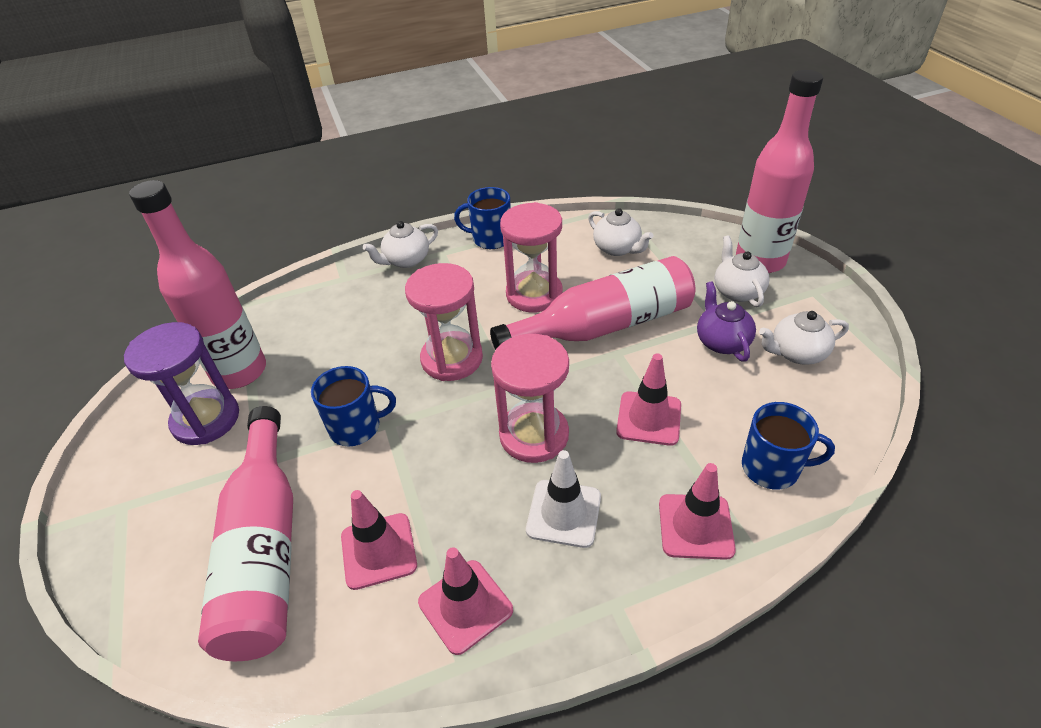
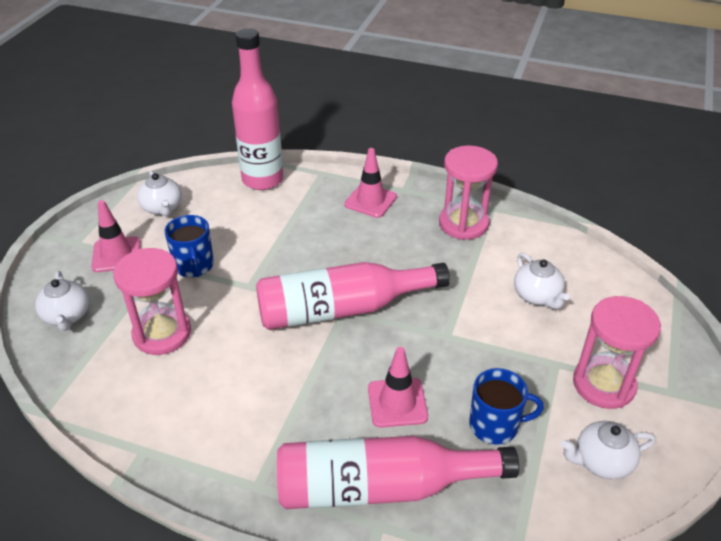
blue mug: 3 -> 2
pink bottle: 4 -> 3
pink traffic cone: 4 -> 3
purple hourglass: 1 -> 0
purple teapot: 1 -> 0
white traffic cone: 1 -> 0

